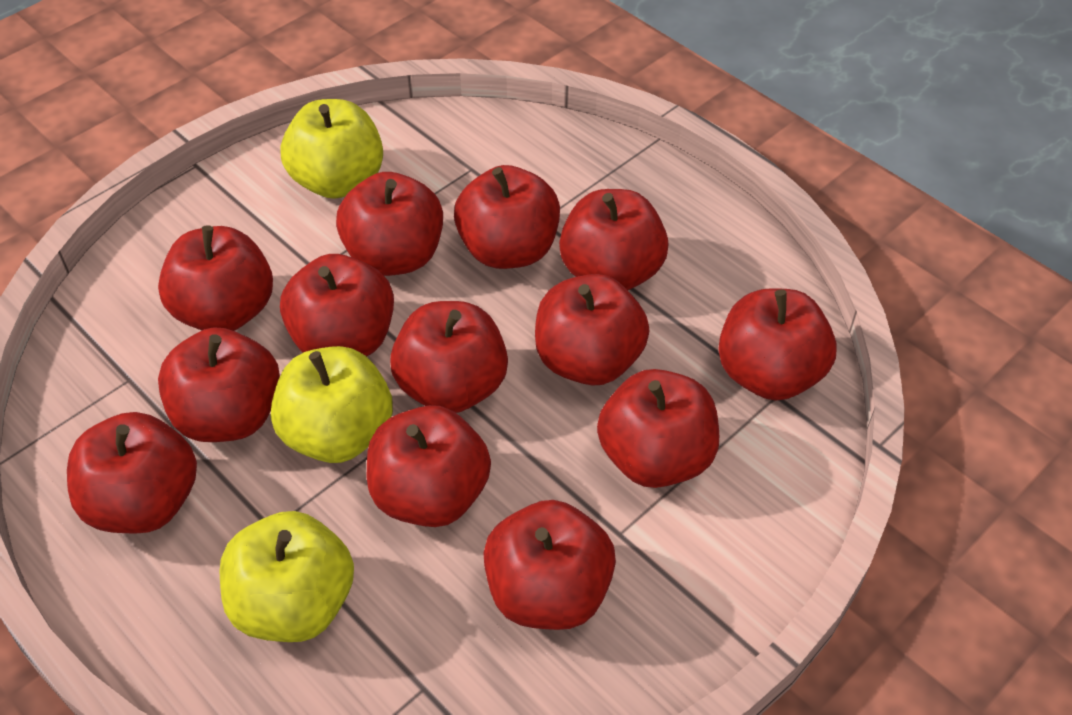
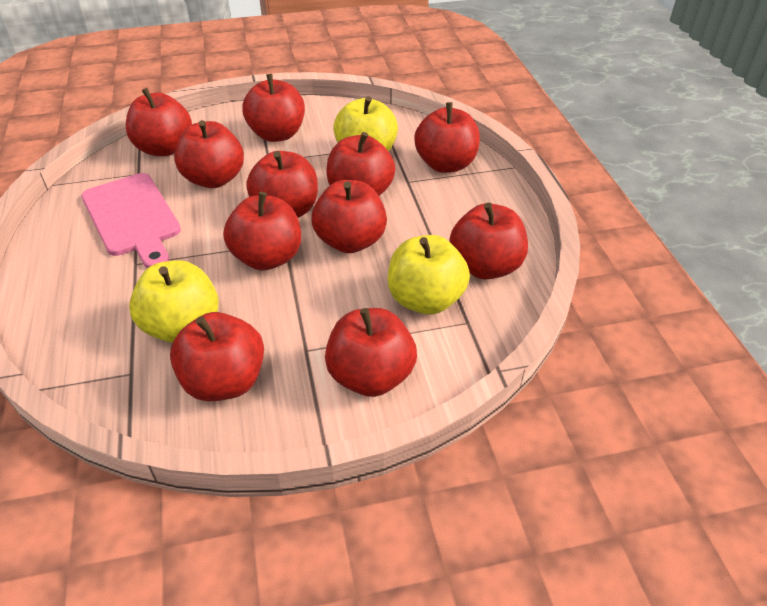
pink cutting board: 0 -> 1
red apple: 13 -> 11

